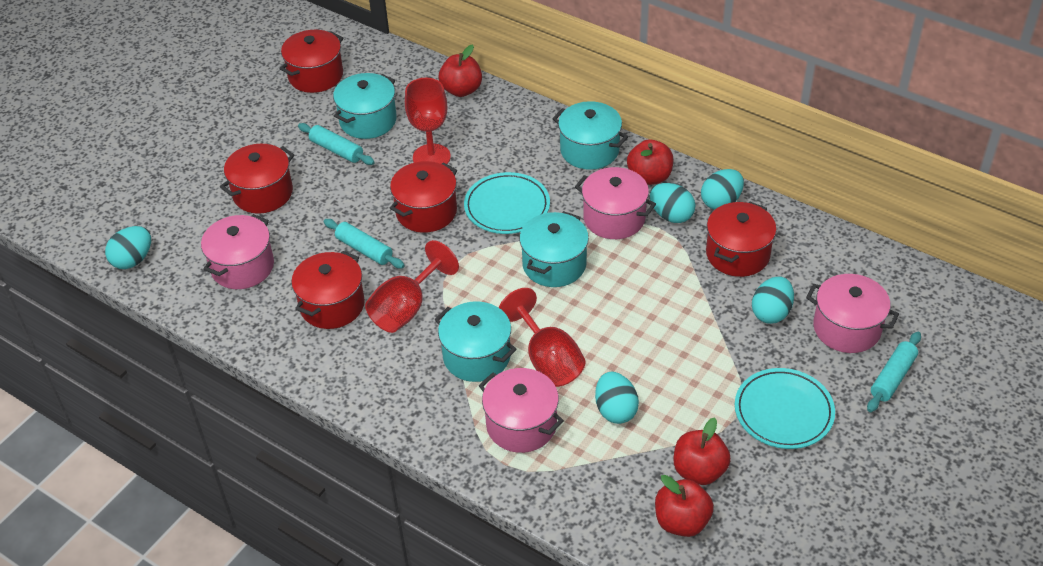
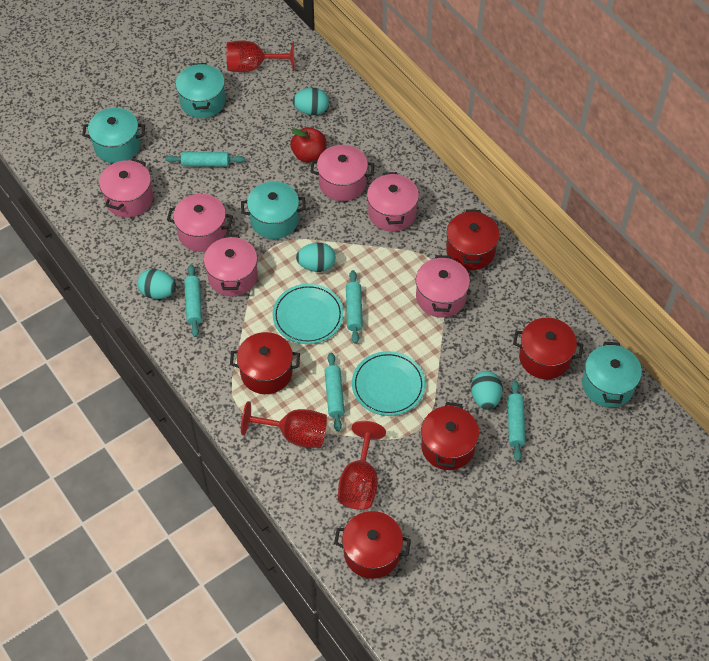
pink pot: 4 -> 6
red apple: 4 -> 1
turquoise egg: 5 -> 4
turquoise rolling pin: 3 -> 5

